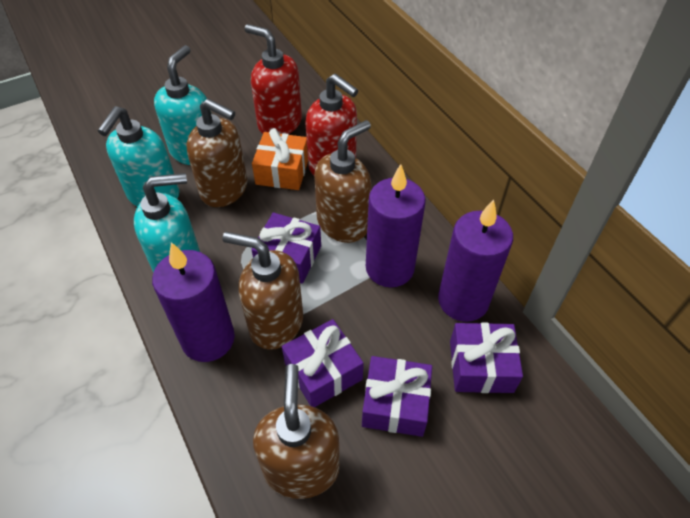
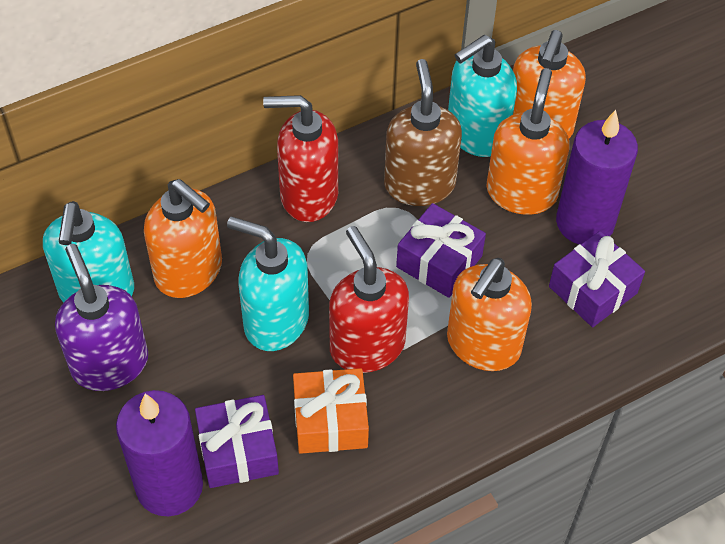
brown soap dispenser: 4 -> 1
orange soap dispenser: 0 -> 4
purple candle: 3 -> 2
purple gift: 4 -> 3
purple soap dispenser: 0 -> 1

